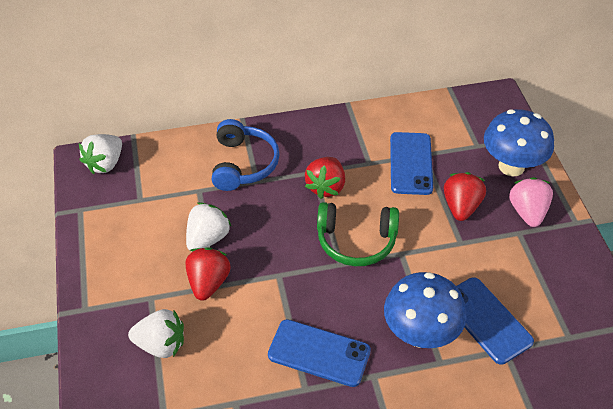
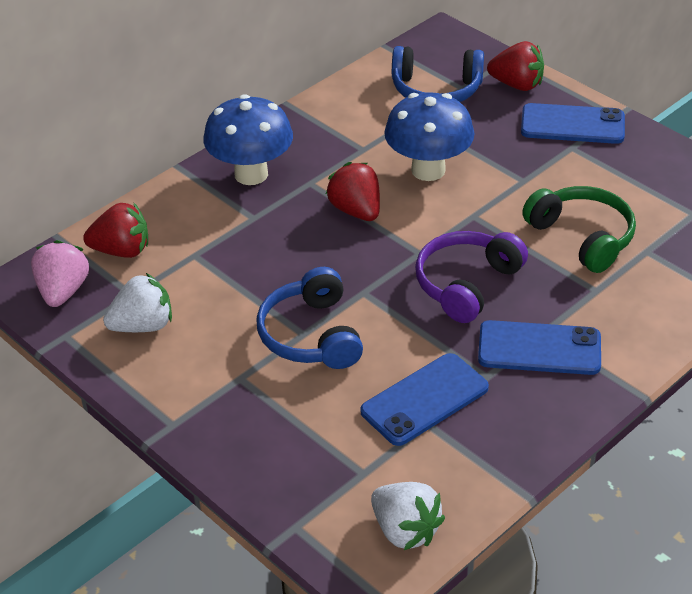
blue headphones: 1 -> 2
purple headphones: 0 -> 1
white strawberry: 3 -> 2

